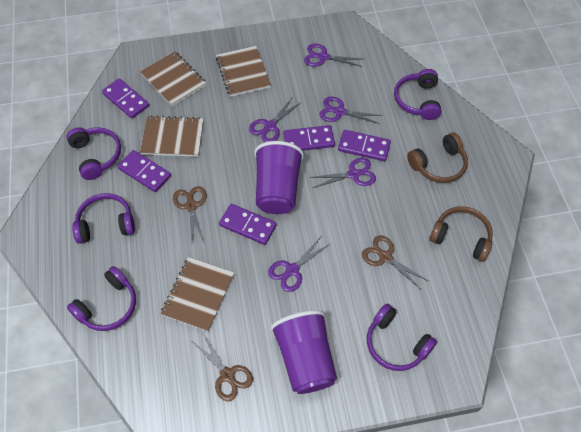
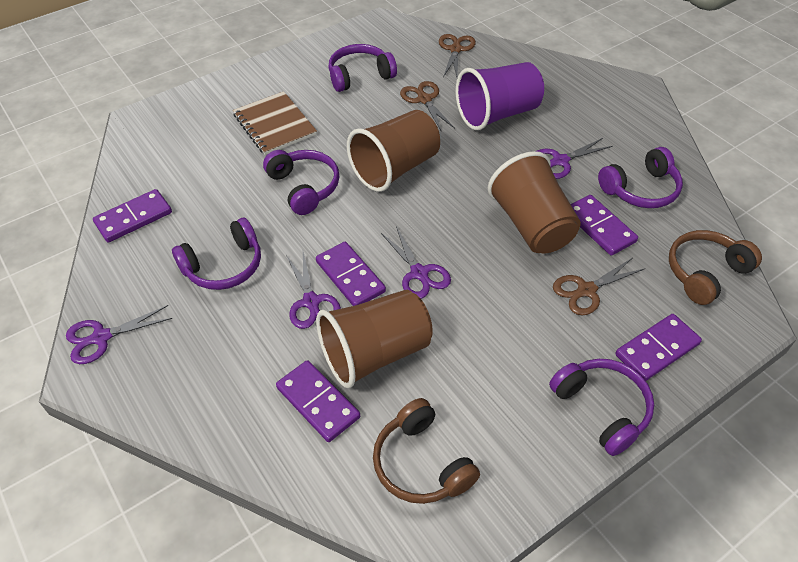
brown cup: 0 -> 3
brown notebook: 4 -> 1
purple cup: 2 -> 1
purple scissors: 5 -> 4

